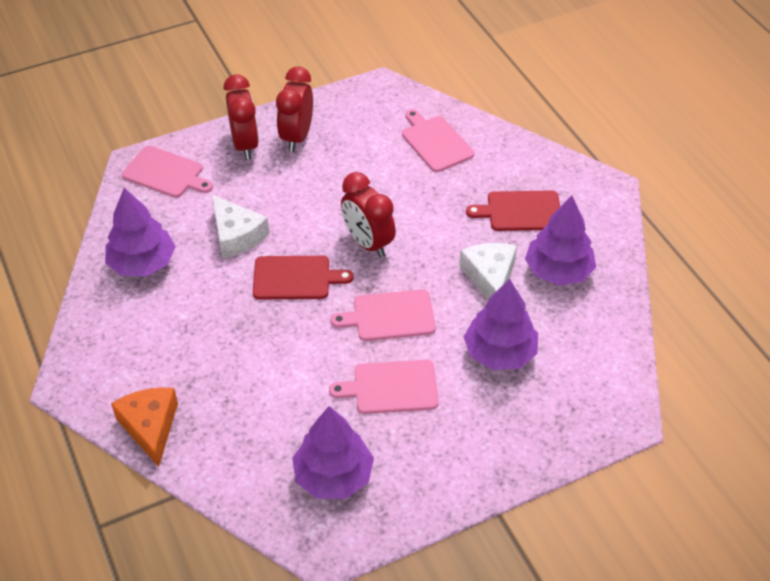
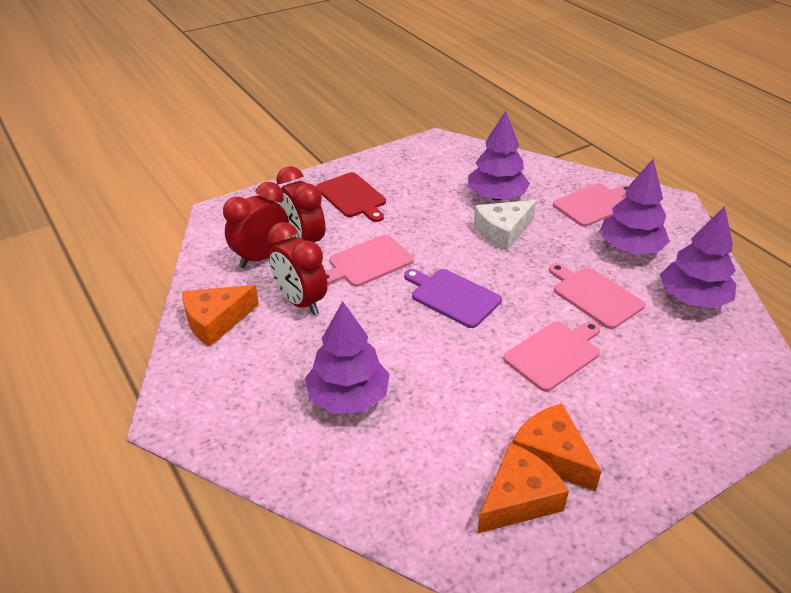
orange cheese: 1 -> 3
purple cutting board: 0 -> 1
red cutting board: 2 -> 1
white cheese: 2 -> 1

